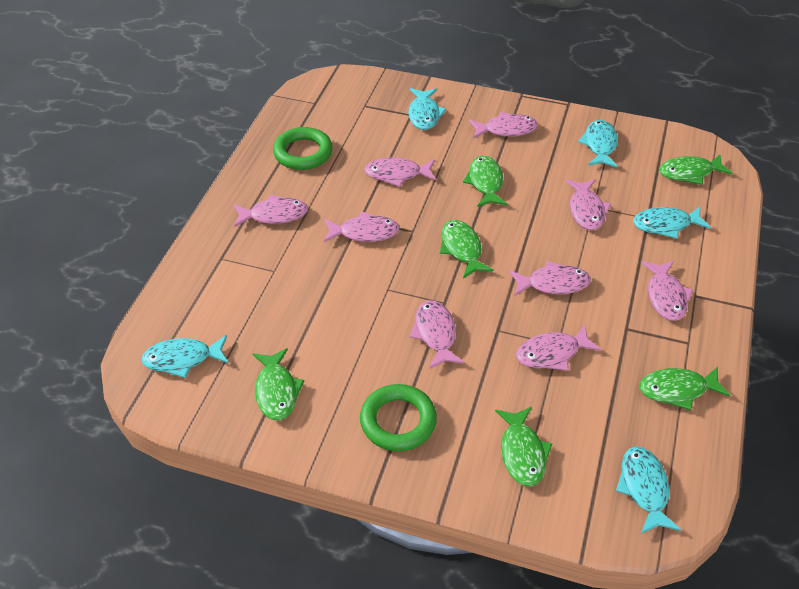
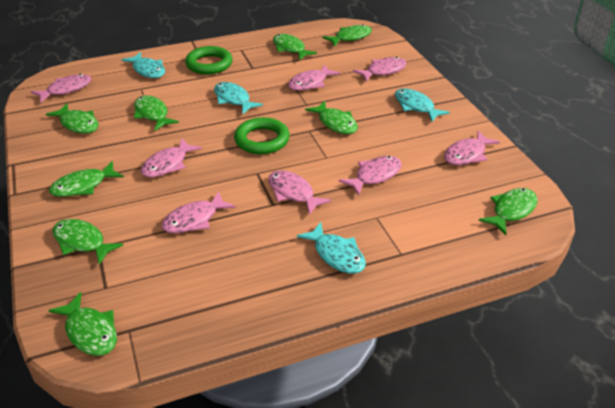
green fish: 6 -> 9
pink fish: 9 -> 8
turquoise fish: 5 -> 4

